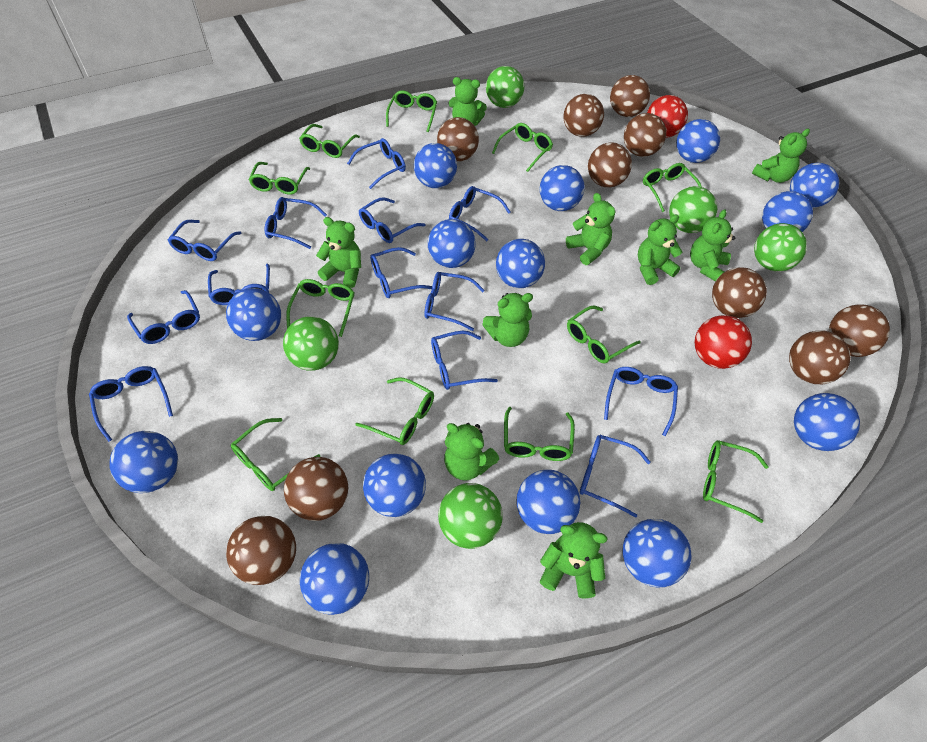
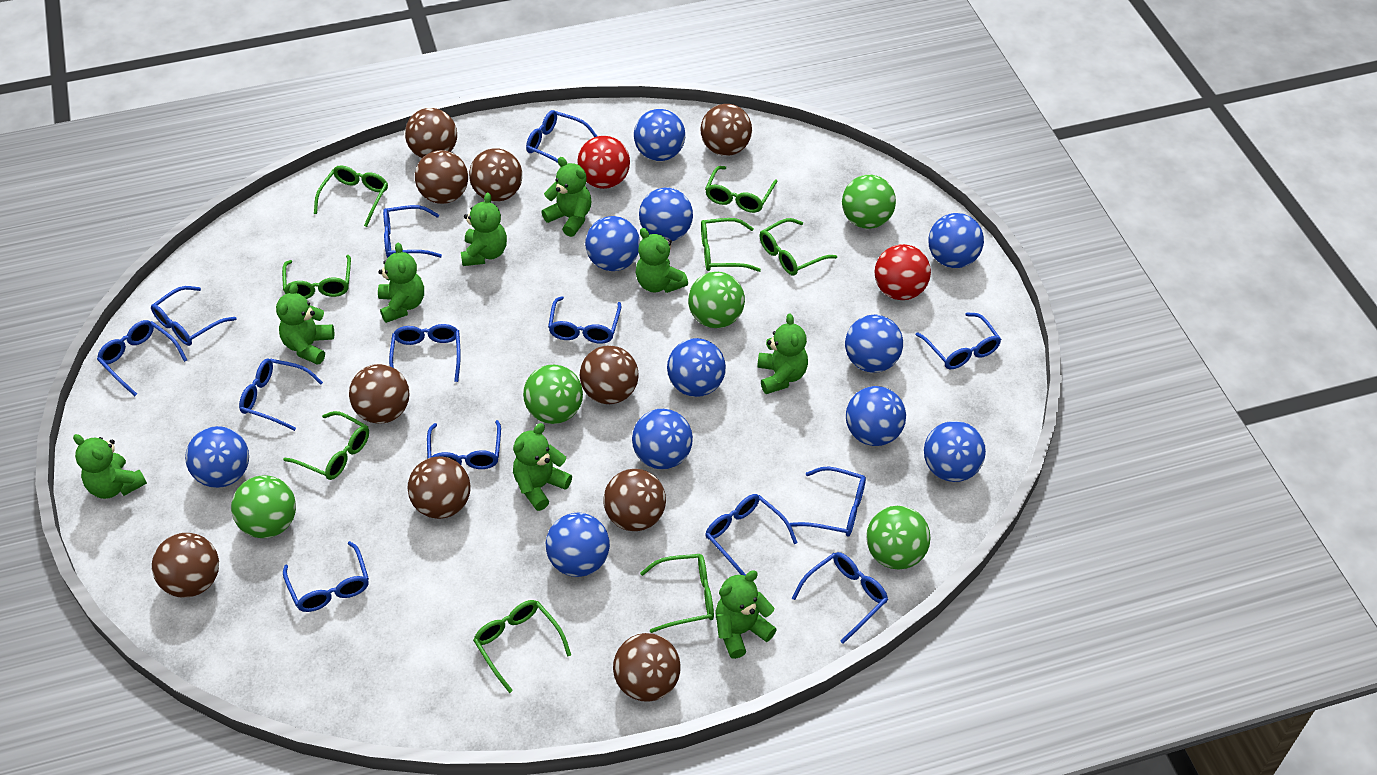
blue ball: 14 -> 11
green glasses: 11 -> 8

